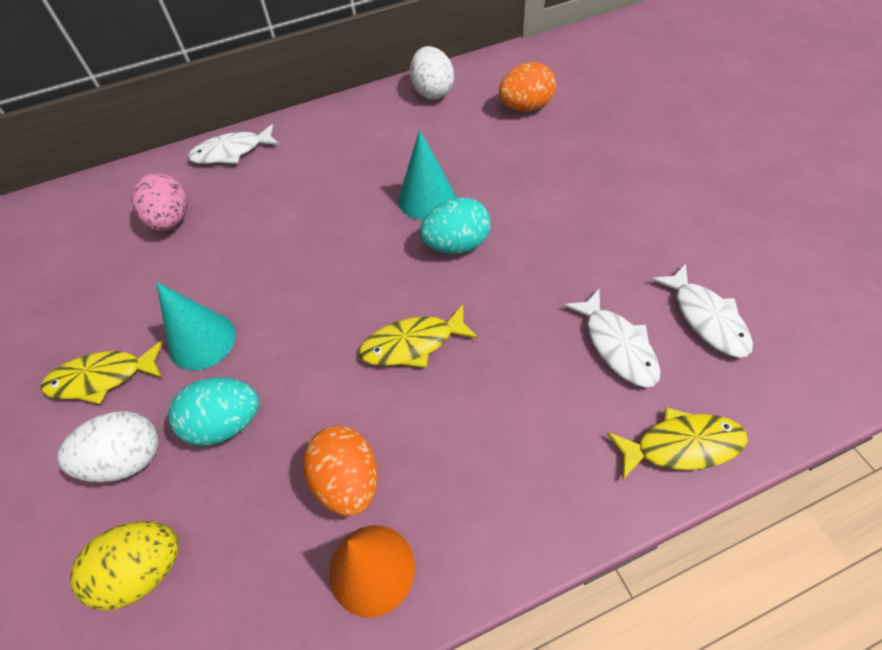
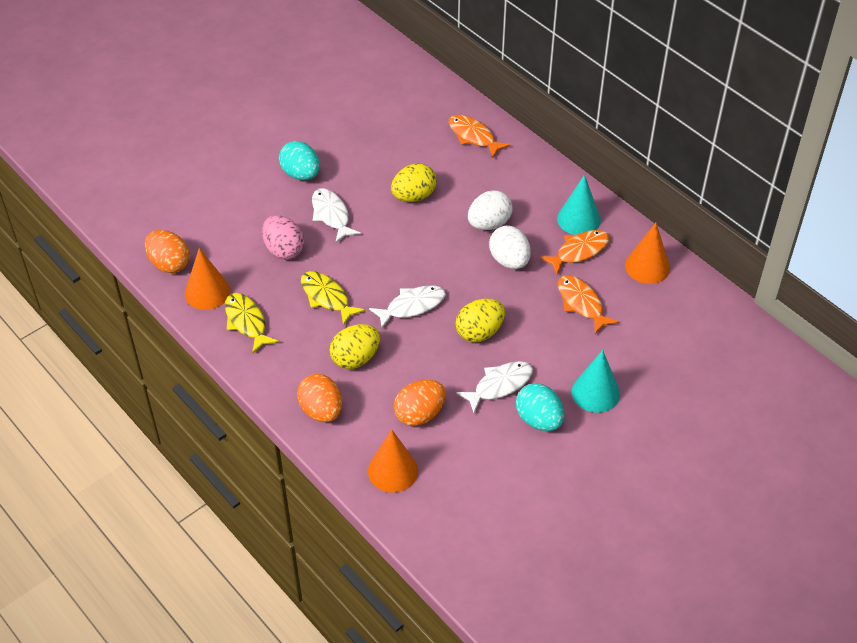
orange cone: 1 -> 3
orange egg: 2 -> 3
orange fish: 0 -> 3
yellow egg: 1 -> 3
yellow fish: 3 -> 2

